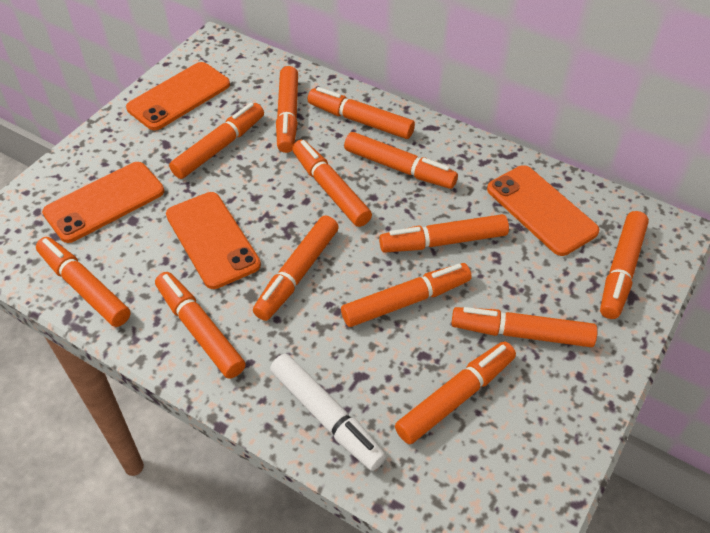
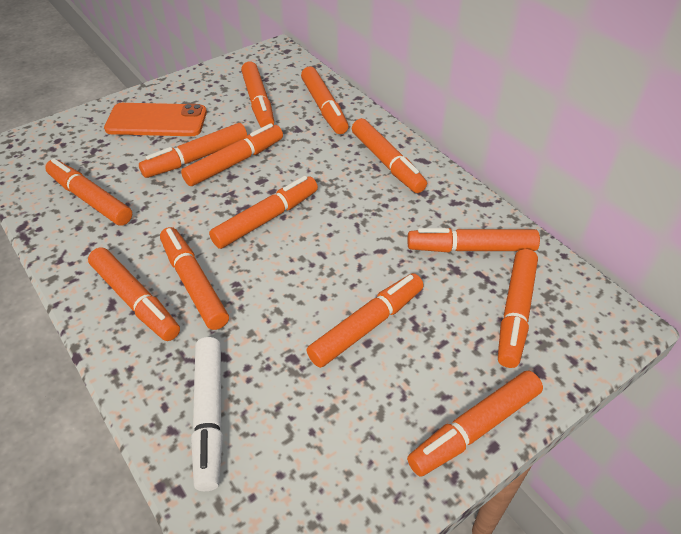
orange phone: 4 -> 1

